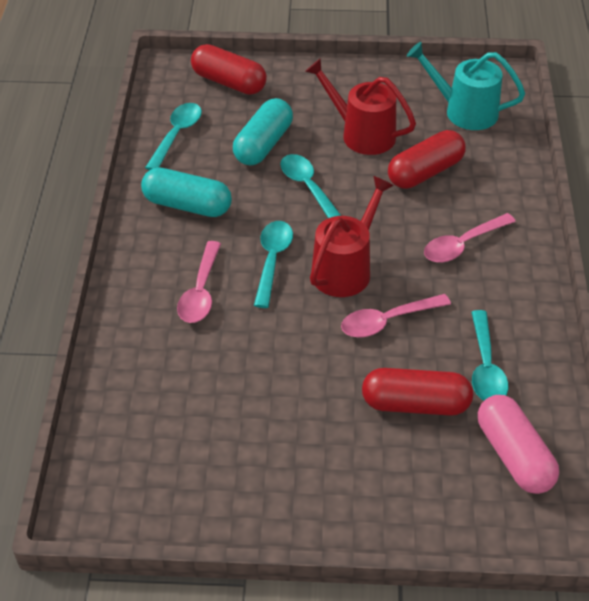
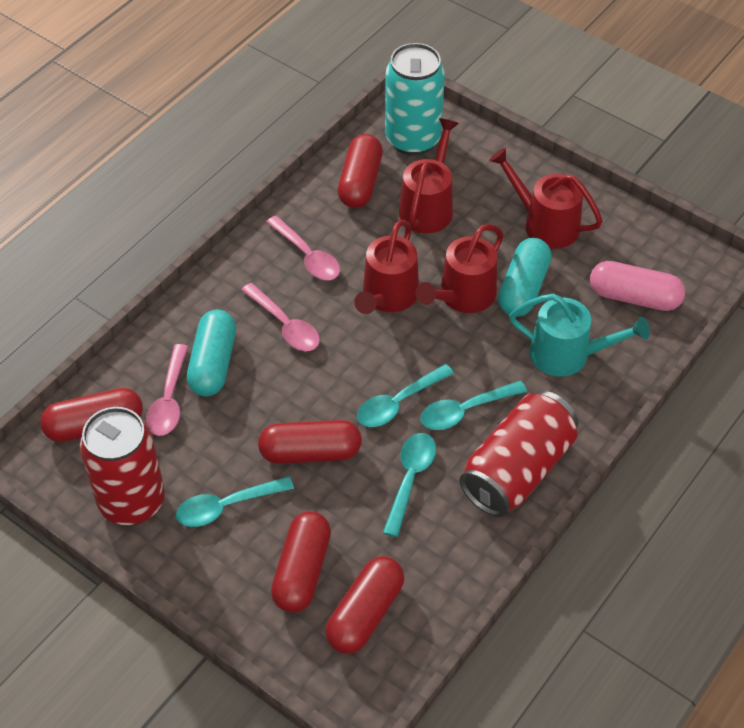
red can: 0 -> 2
red capsule: 3 -> 5
red watering can: 2 -> 4
turquoise can: 0 -> 1

